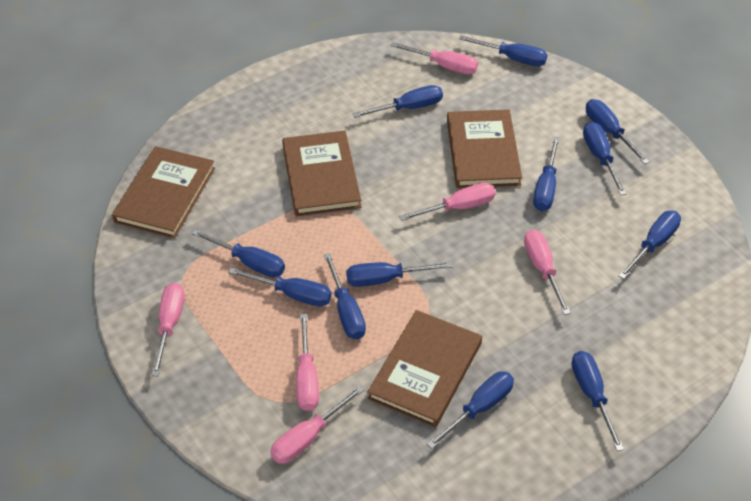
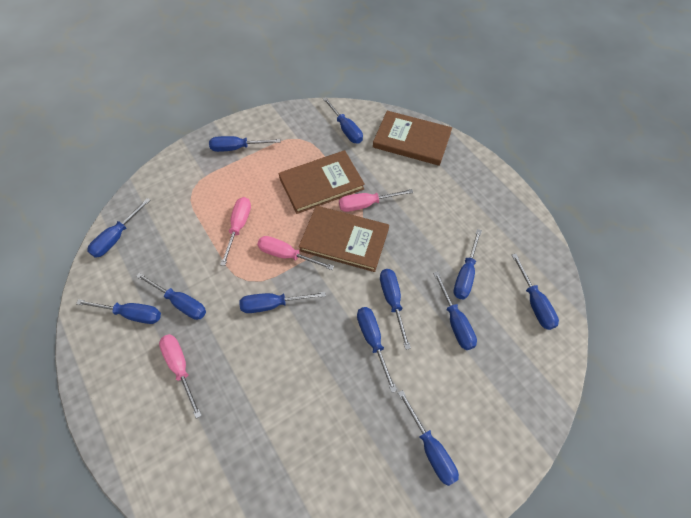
brown book: 4 -> 3
pink screwdriver: 6 -> 4

